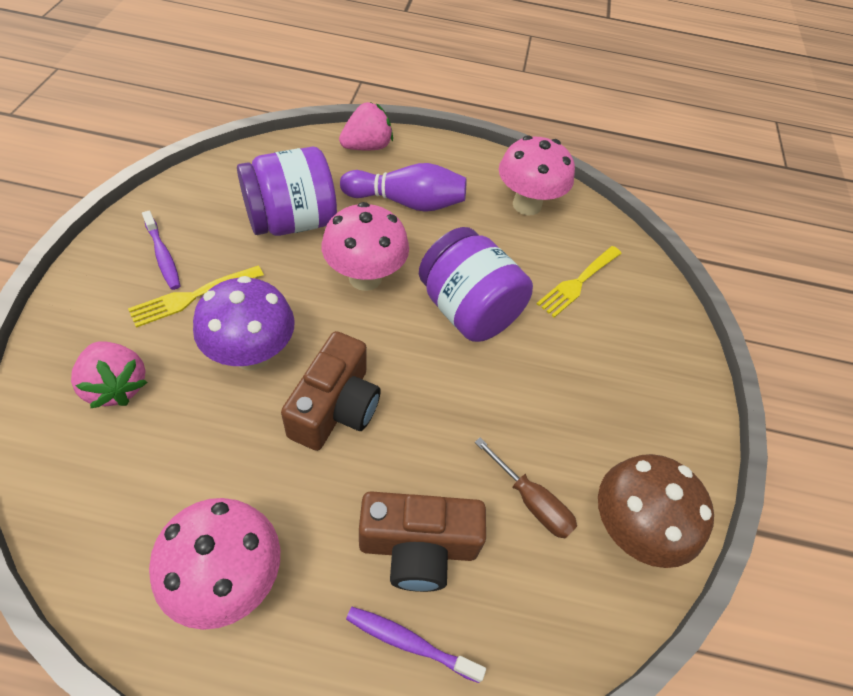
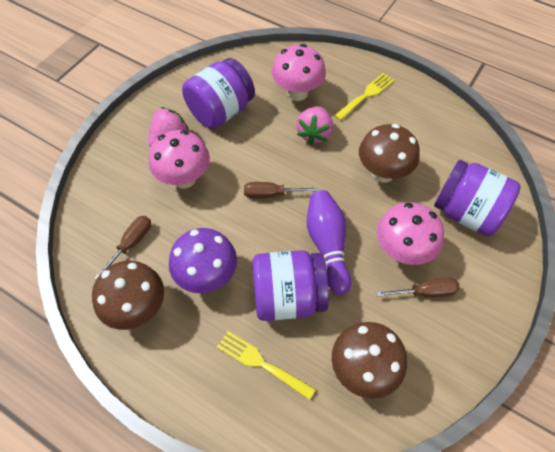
brown camera: 2 -> 0
brown mushroom: 1 -> 3
brown screwdriver: 1 -> 3
purple jar: 2 -> 3
purple toothbrush: 2 -> 0

